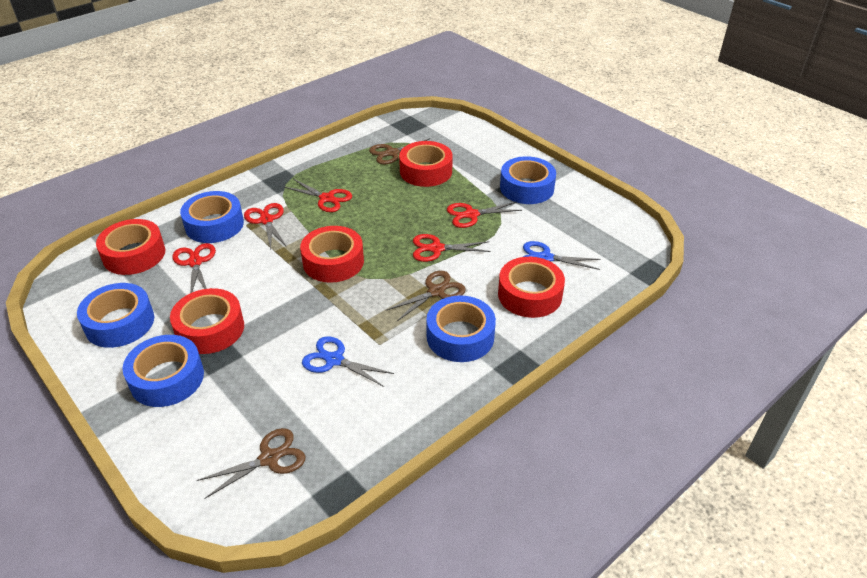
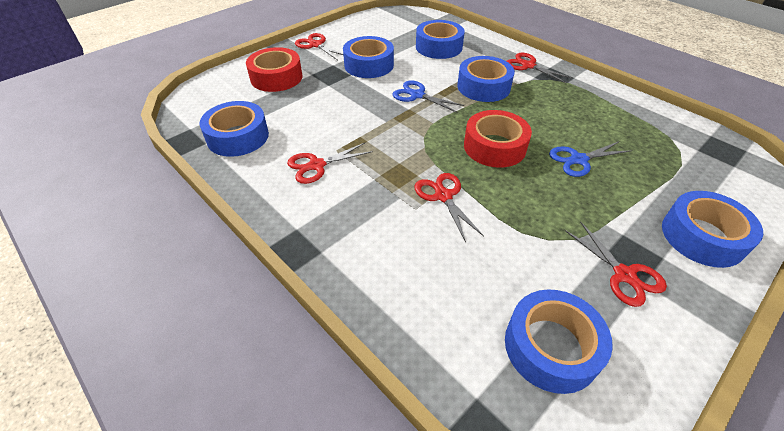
blue tape: 5 -> 6
brown scissors: 3 -> 0
red tape: 5 -> 2

